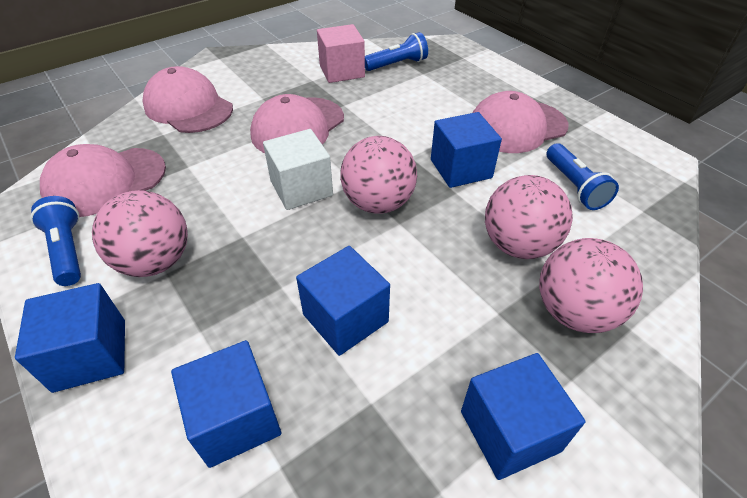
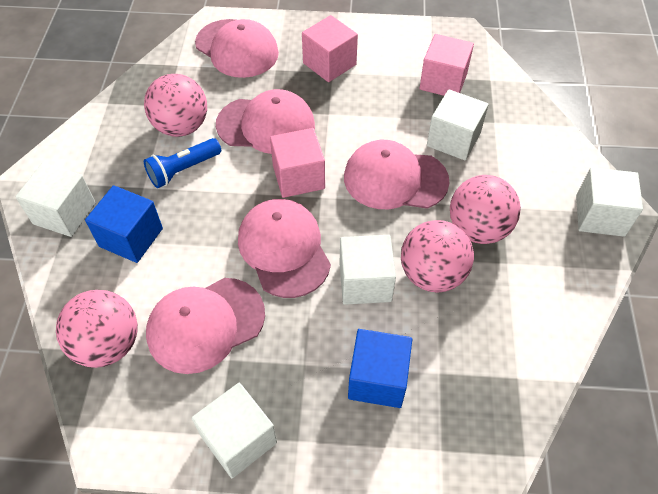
blue cube: 5 -> 2
blue flashlight: 3 -> 1
pink cap: 4 -> 5
pink cube: 1 -> 3
white cube: 1 -> 5

